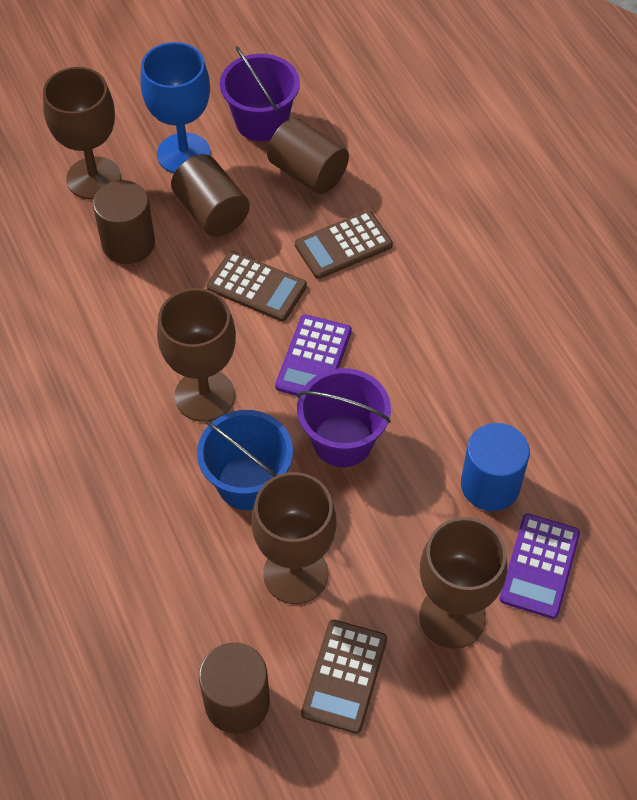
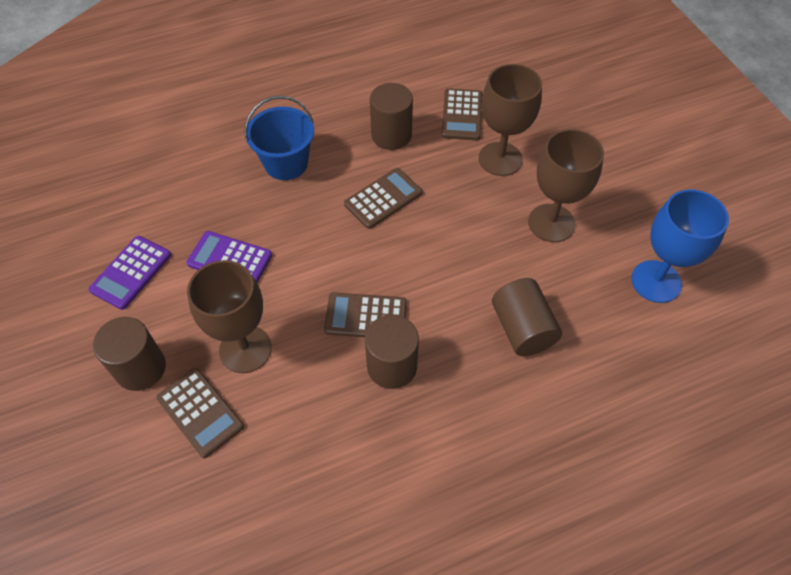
blue cylinder: 1 -> 0
brown calculator: 3 -> 4
brown goblet: 4 -> 3
purple bucket: 2 -> 0

